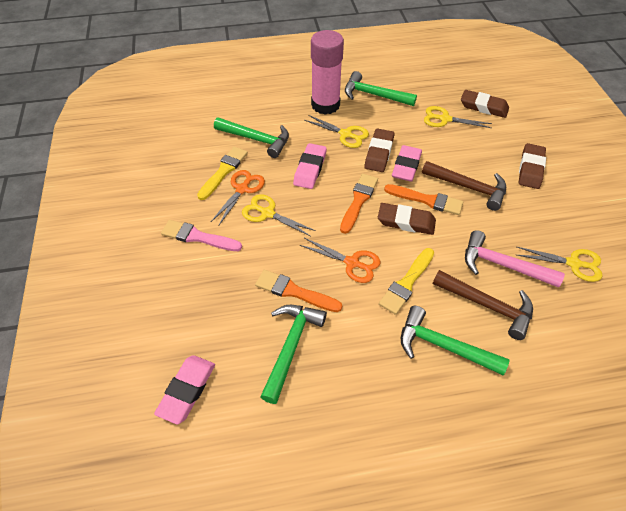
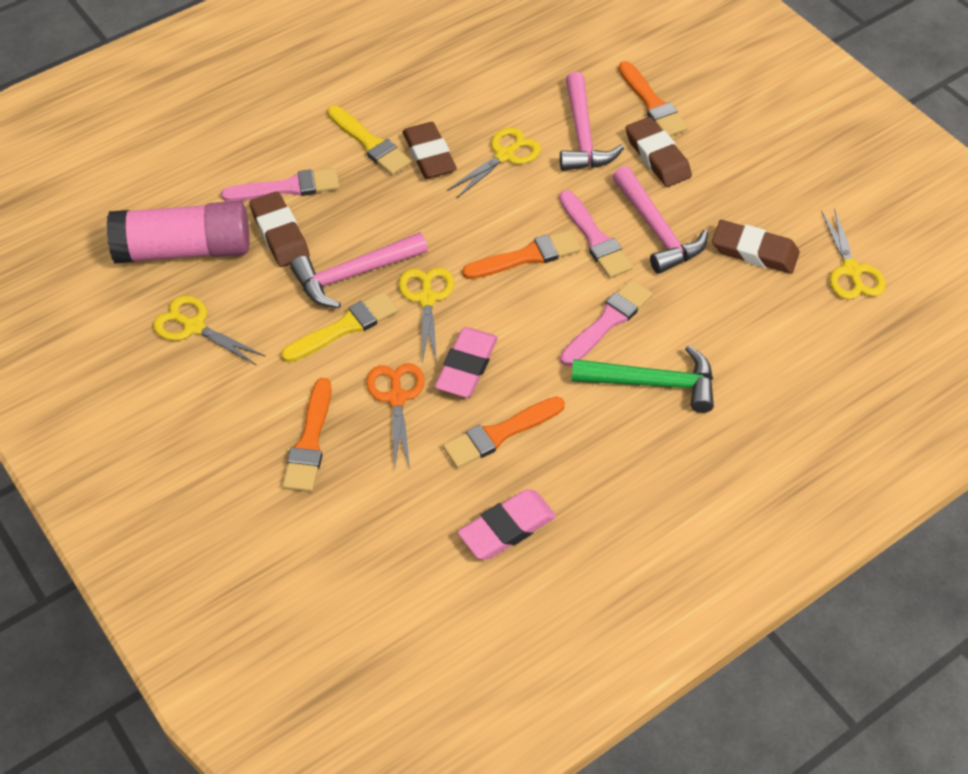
brown hammer: 2 -> 0
green hammer: 4 -> 1
orange brush: 3 -> 4
orange scissors: 2 -> 1
pink brush: 1 -> 3
pink eraser: 3 -> 2
pink hammer: 1 -> 3

